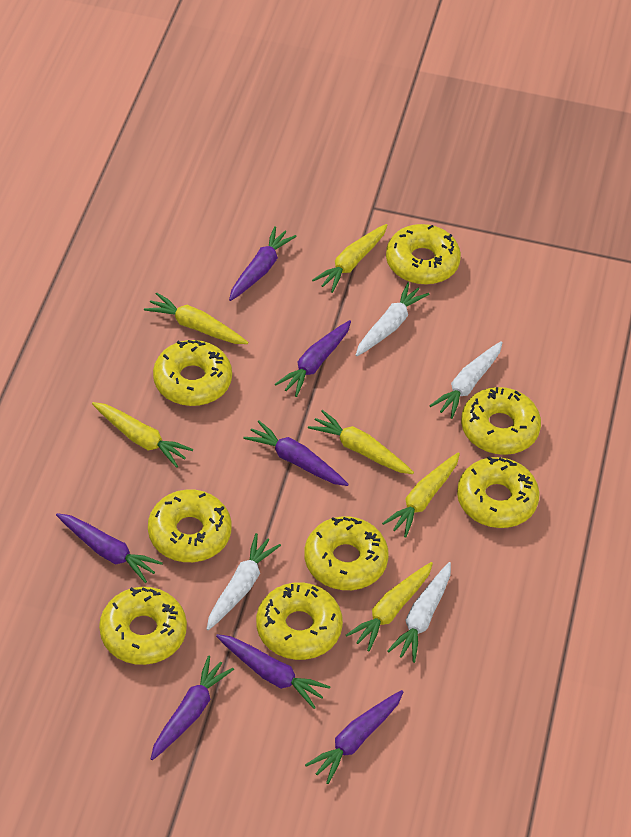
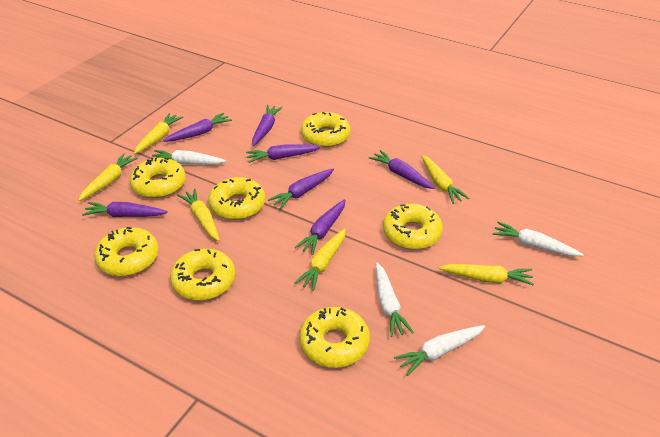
yellow donut: 8 -> 7

